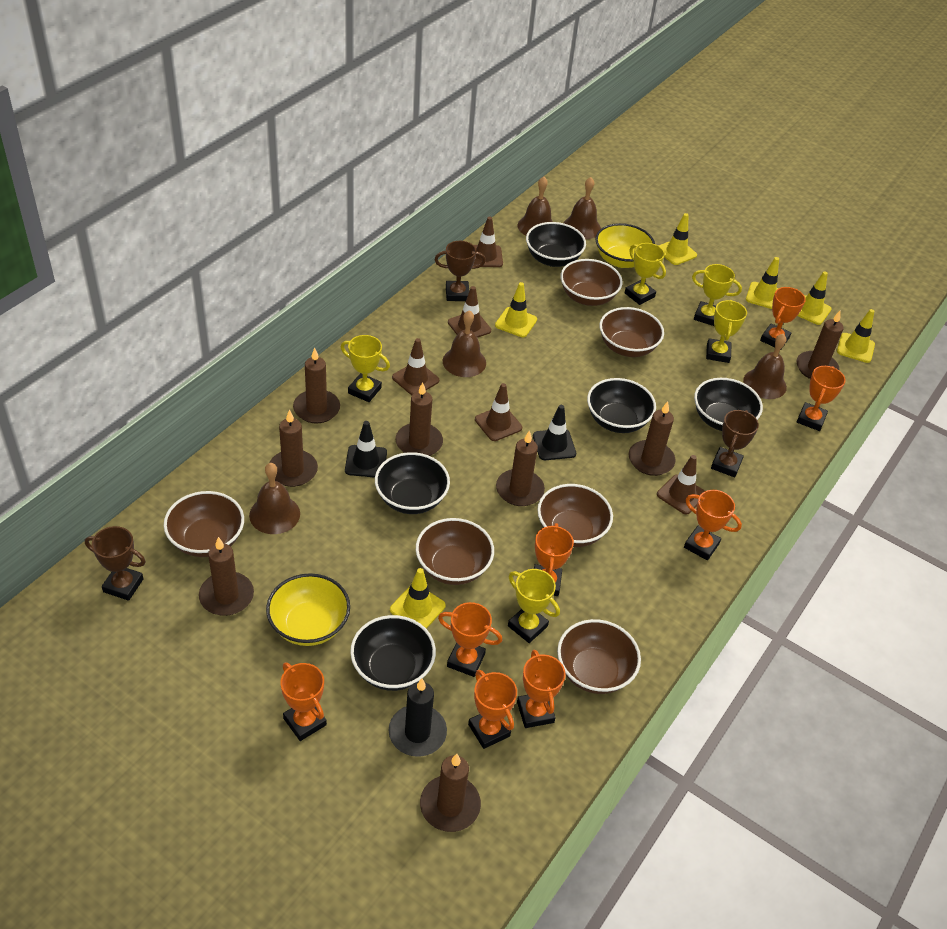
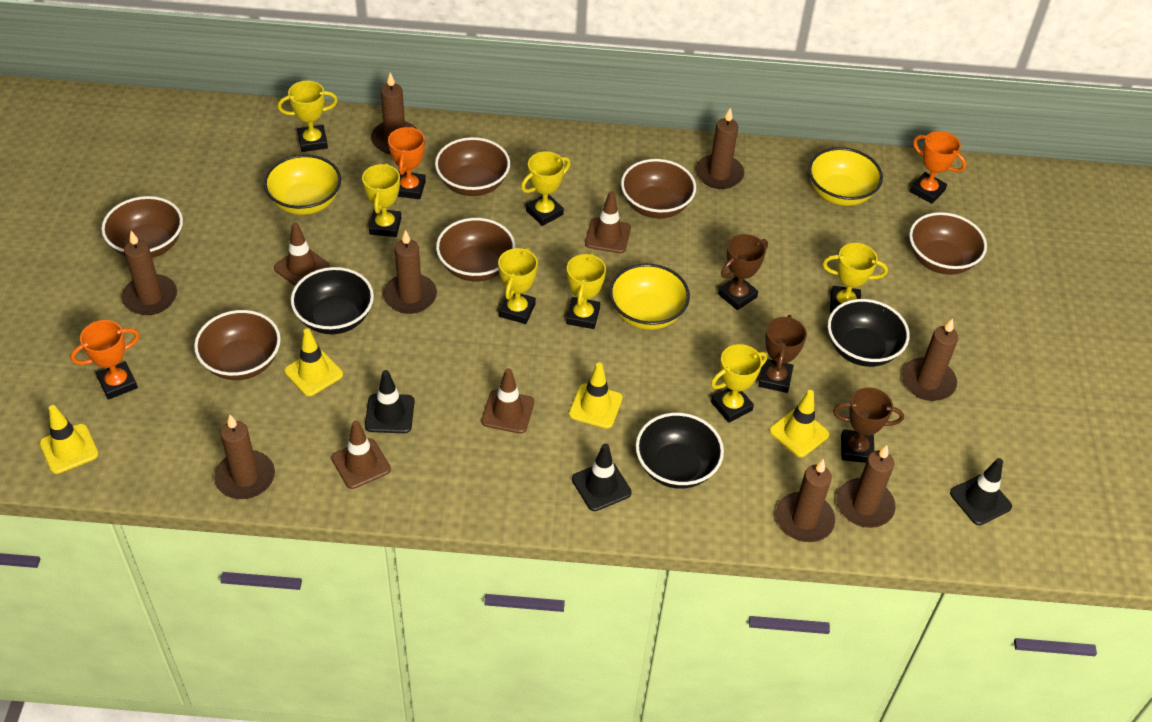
black bowl: 5 -> 3
black candle: 1 -> 0
black traffic cone: 2 -> 3
brown bell: 5 -> 0
brown traffic cone: 5 -> 4
orange trophy: 8 -> 3
yellow bowl: 2 -> 3
yellow traffic cone: 6 -> 4
yellow trophy: 5 -> 7

